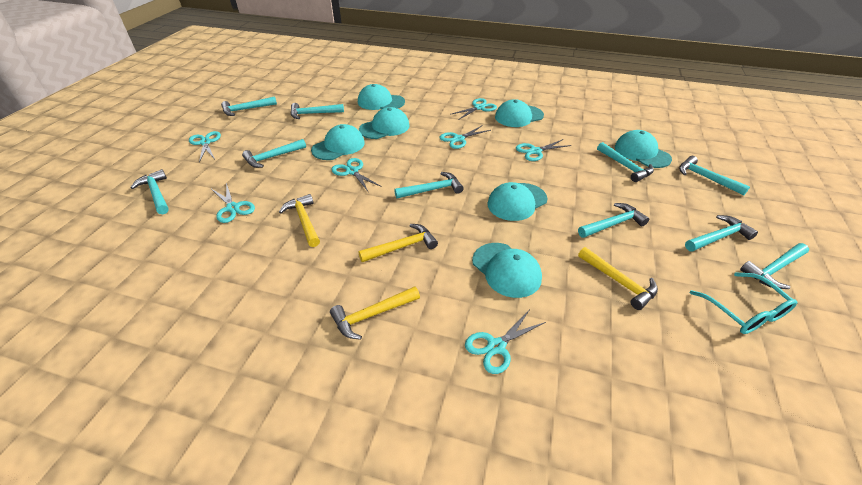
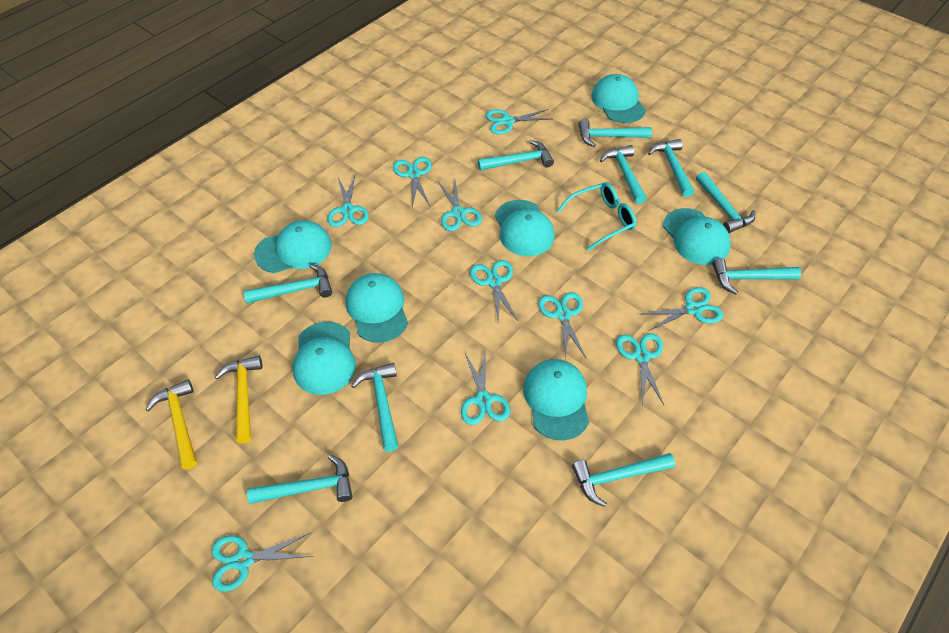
turquoise scissors: 7 -> 10
yellow hammer: 4 -> 2

